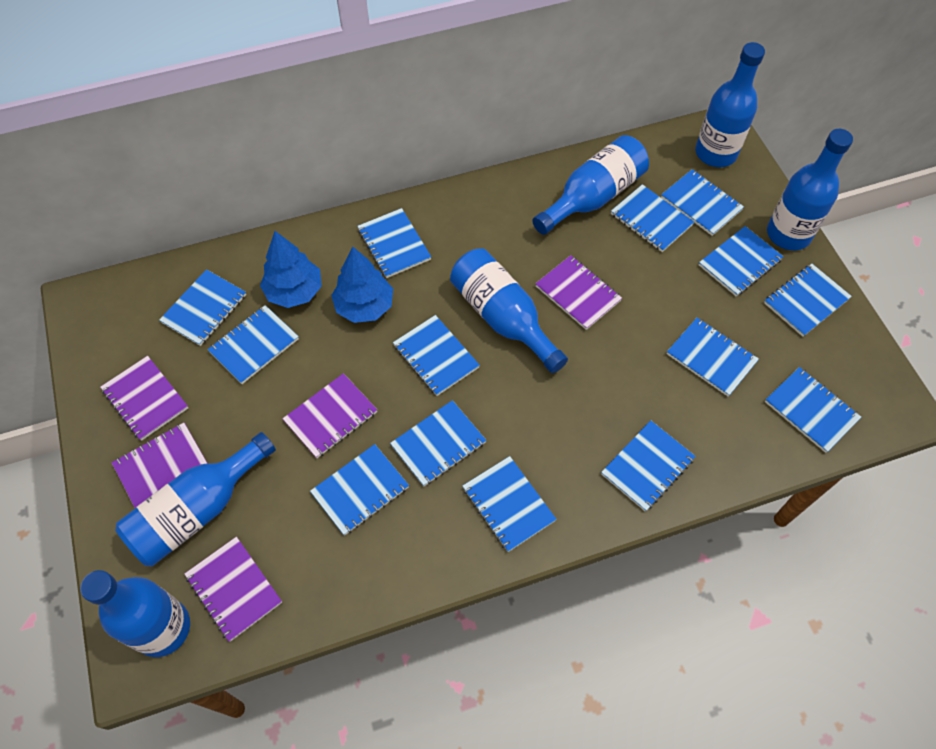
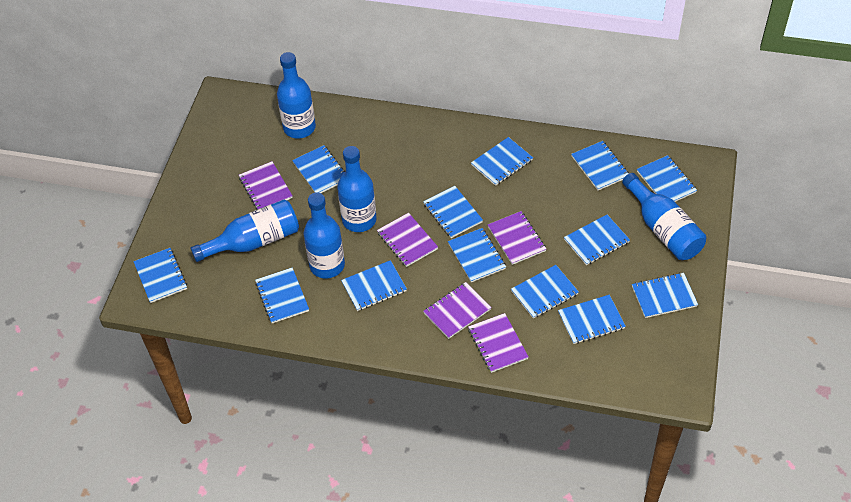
blue bottle: 6 -> 5
blue notebook: 14 -> 13
blue tree: 2 -> 0

